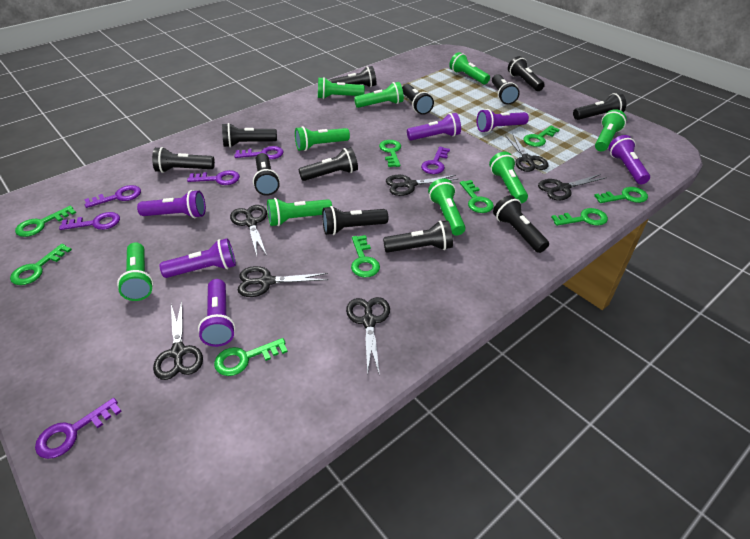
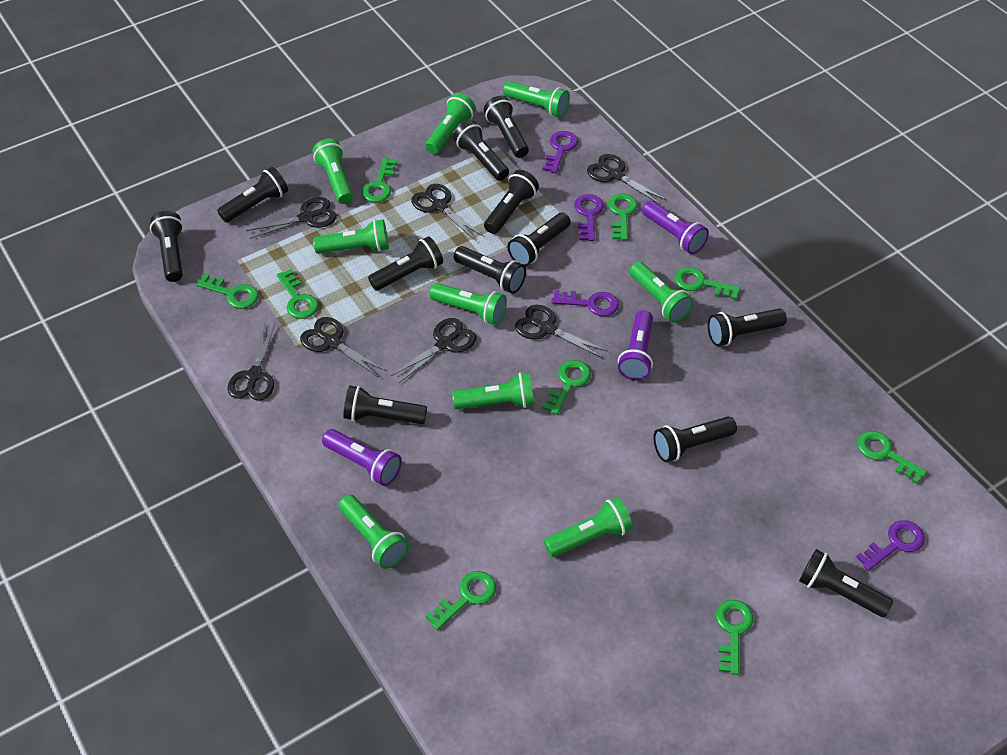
purple flashlight: 6 -> 3
purple key: 6 -> 4

